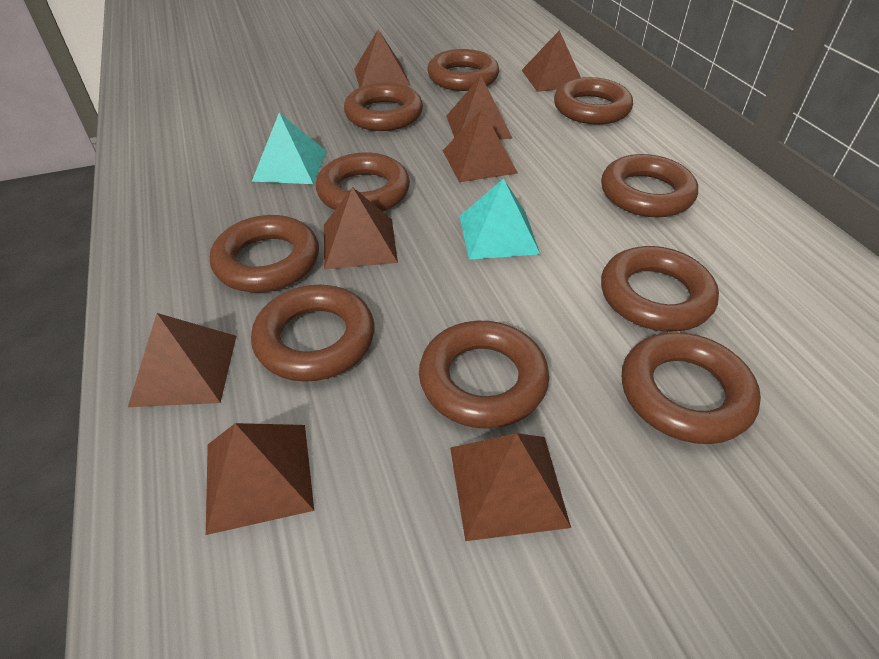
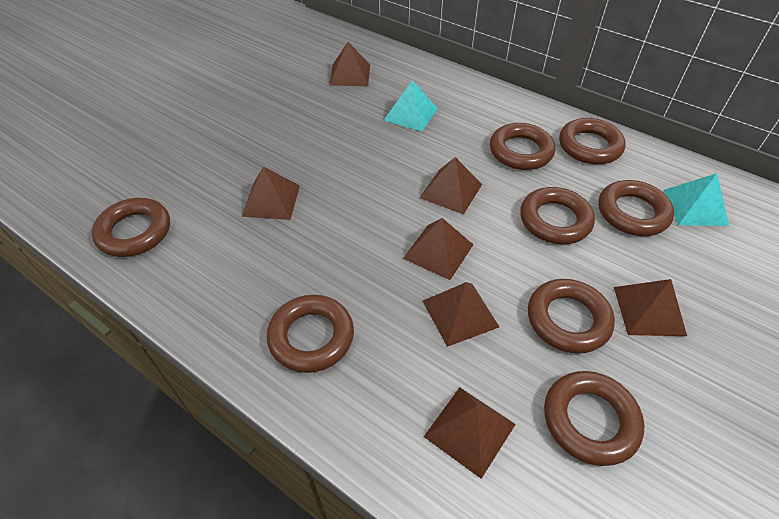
brown pyramid: 8 -> 7
brown ring: 10 -> 8

